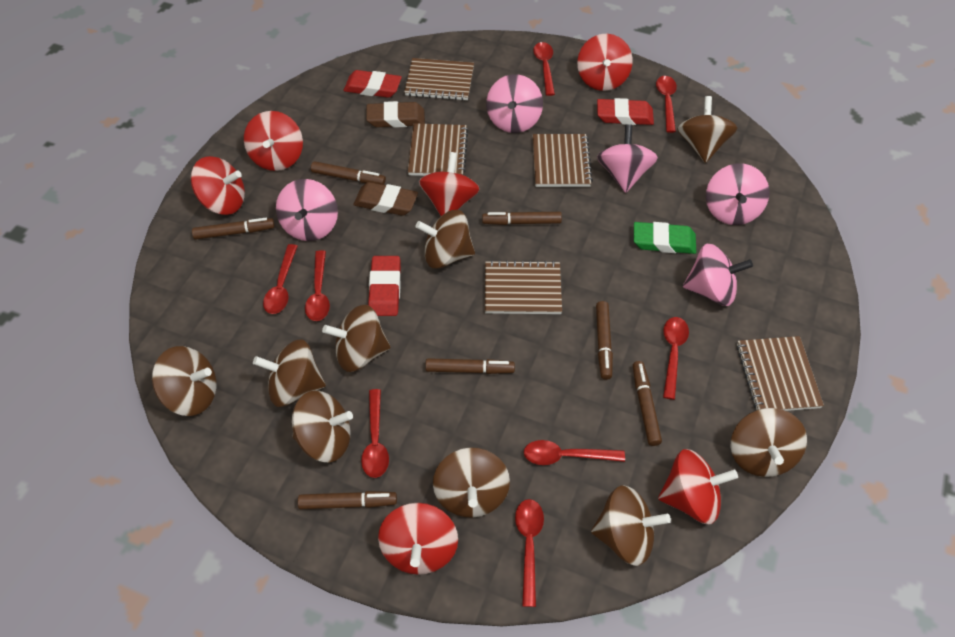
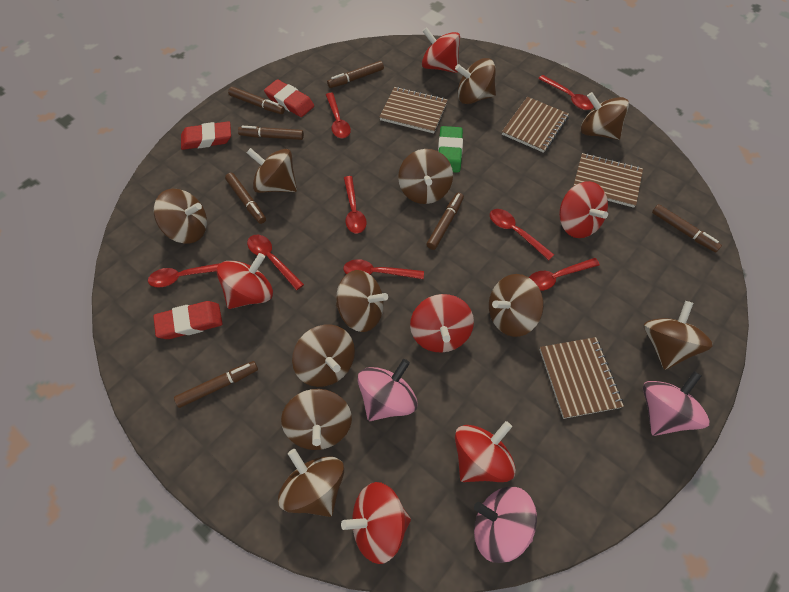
brown eraser: 2 -> 0
brown notebook: 5 -> 4
brown spinning top: 9 -> 11
pink spinning top: 5 -> 3

